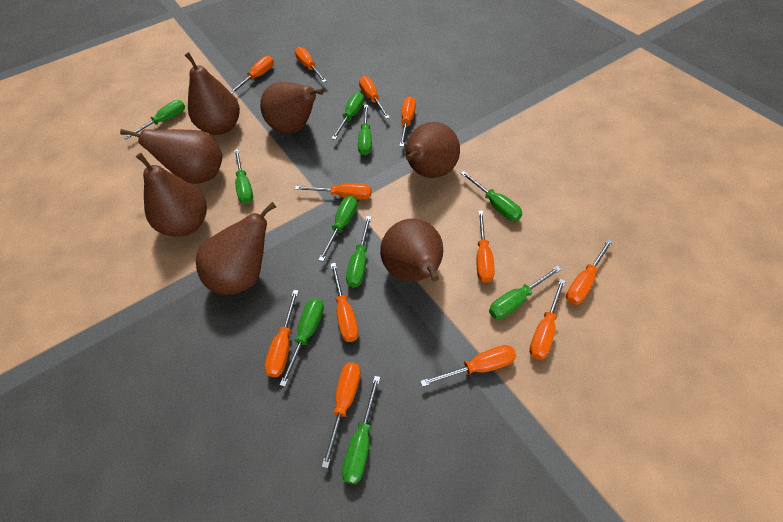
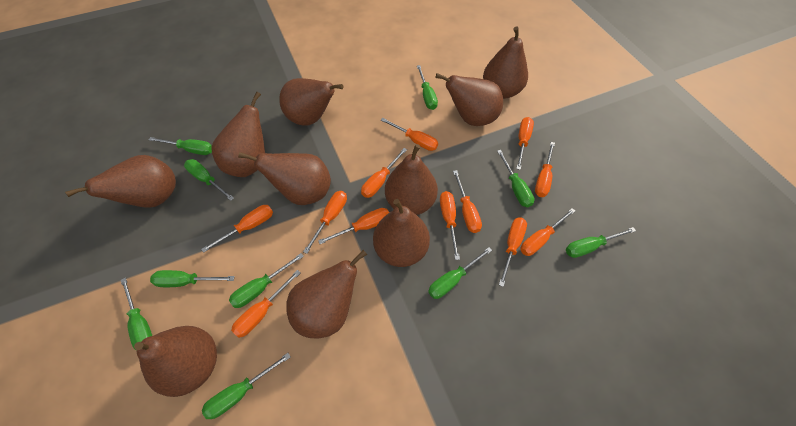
brown pear: 7 -> 10

